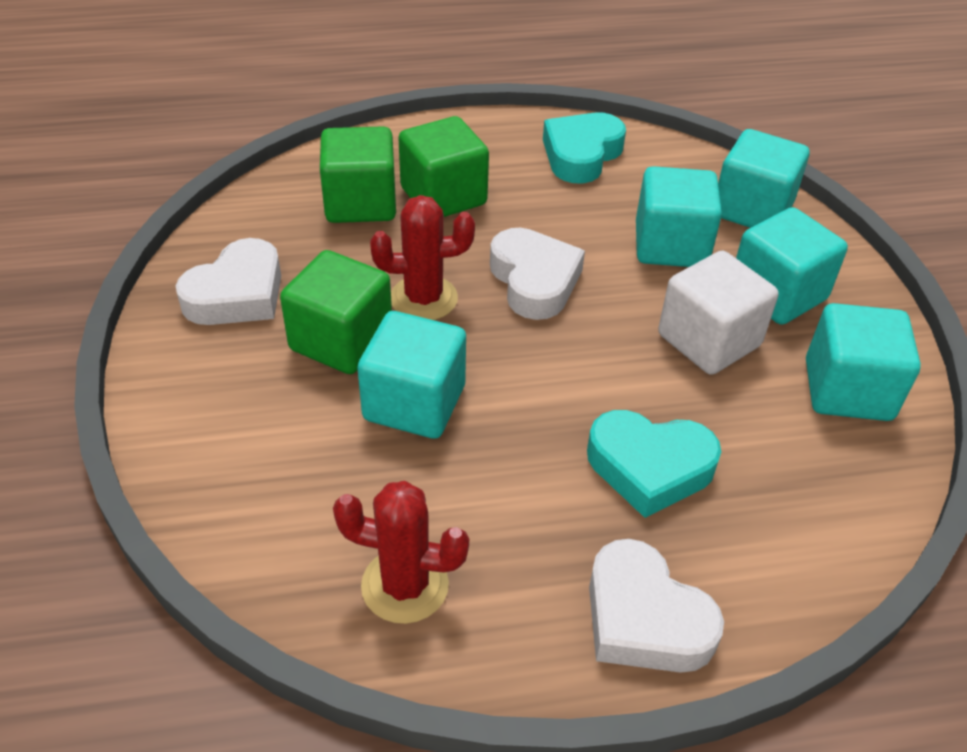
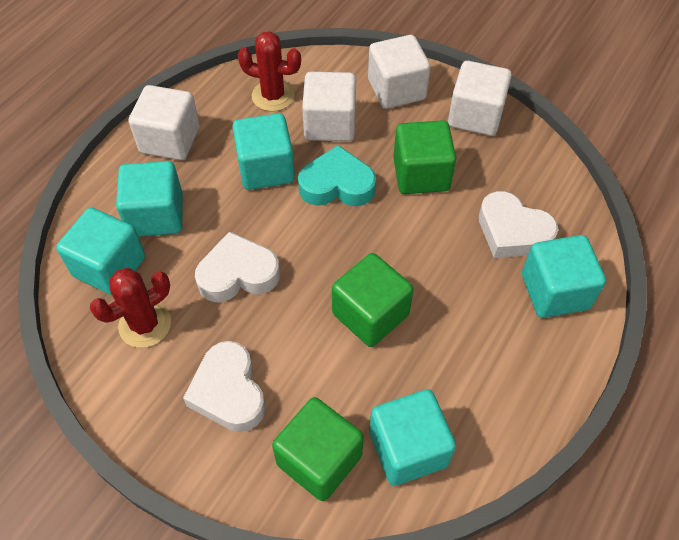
turquoise heart: 2 -> 1
white cube: 1 -> 4

